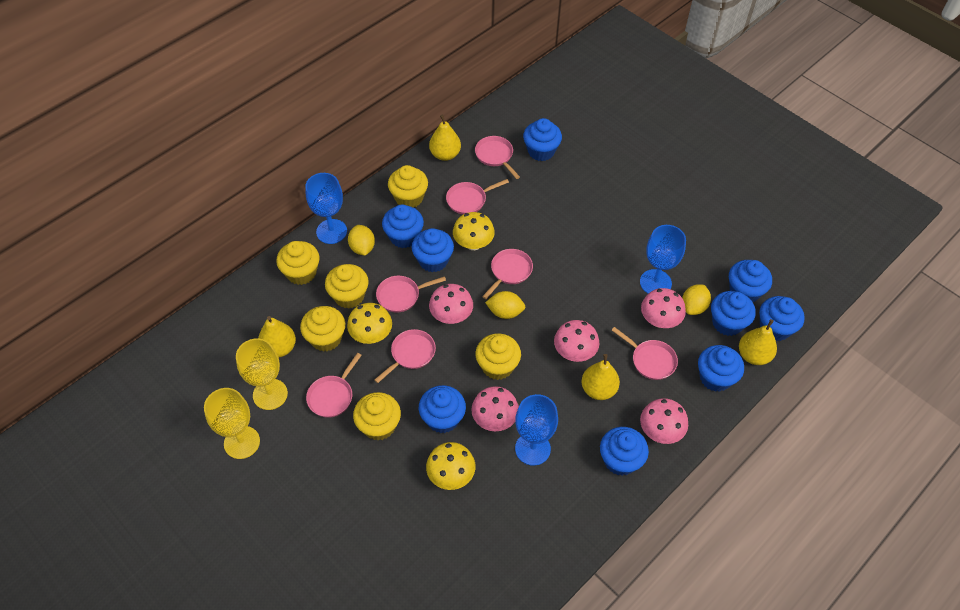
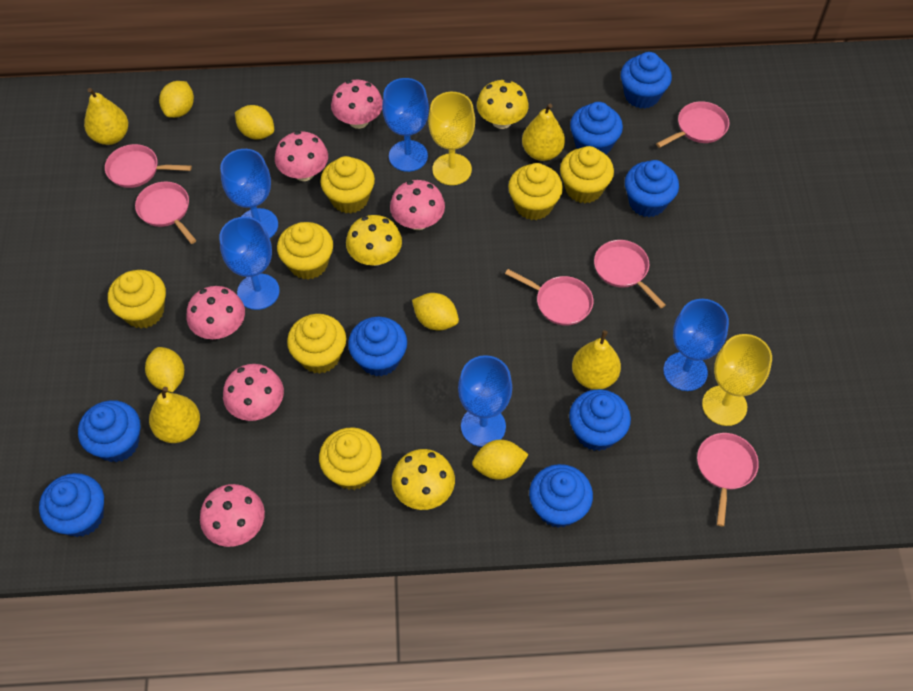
blue cupcake: 9 -> 8
blue goblet: 3 -> 5
pink mushroom: 5 -> 6
pink pan: 7 -> 6
yellow cupcake: 6 -> 7
yellow lemon: 3 -> 5

